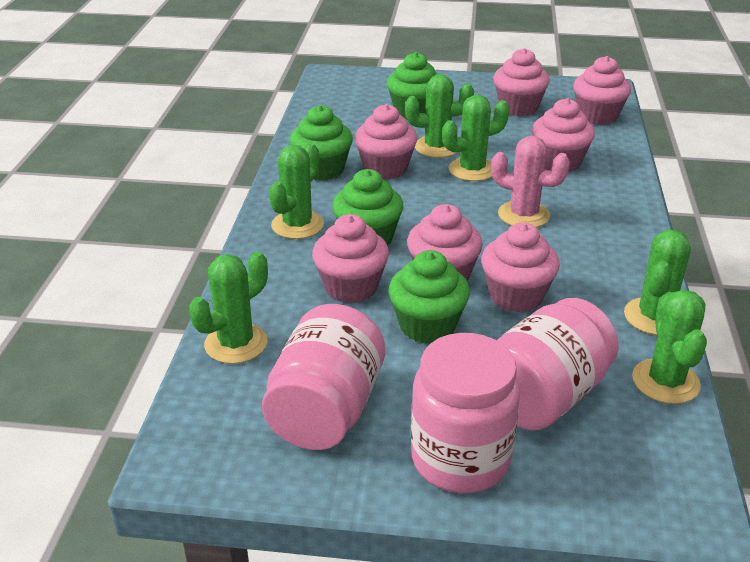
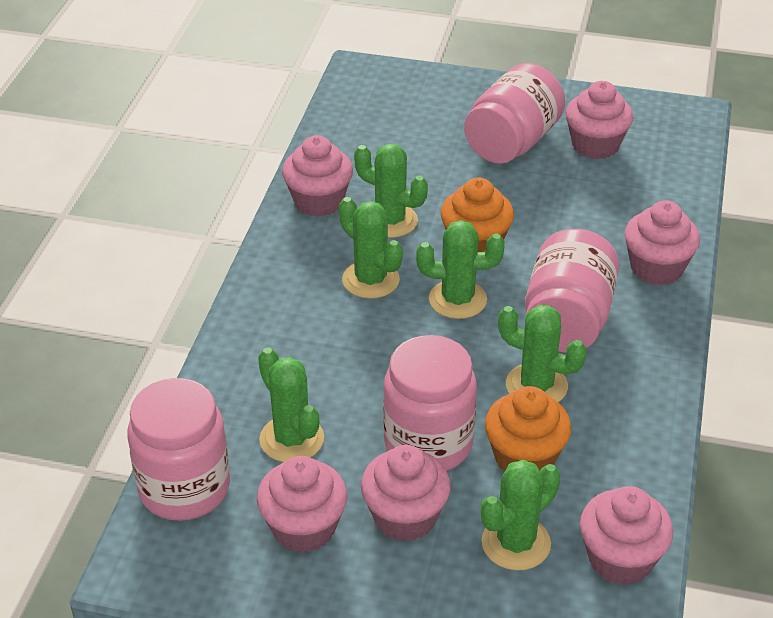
green cupcake: 4 -> 0
orange cupcake: 0 -> 2
pink cactus: 1 -> 0
pink cupcake: 7 -> 6
pink jar: 3 -> 4

